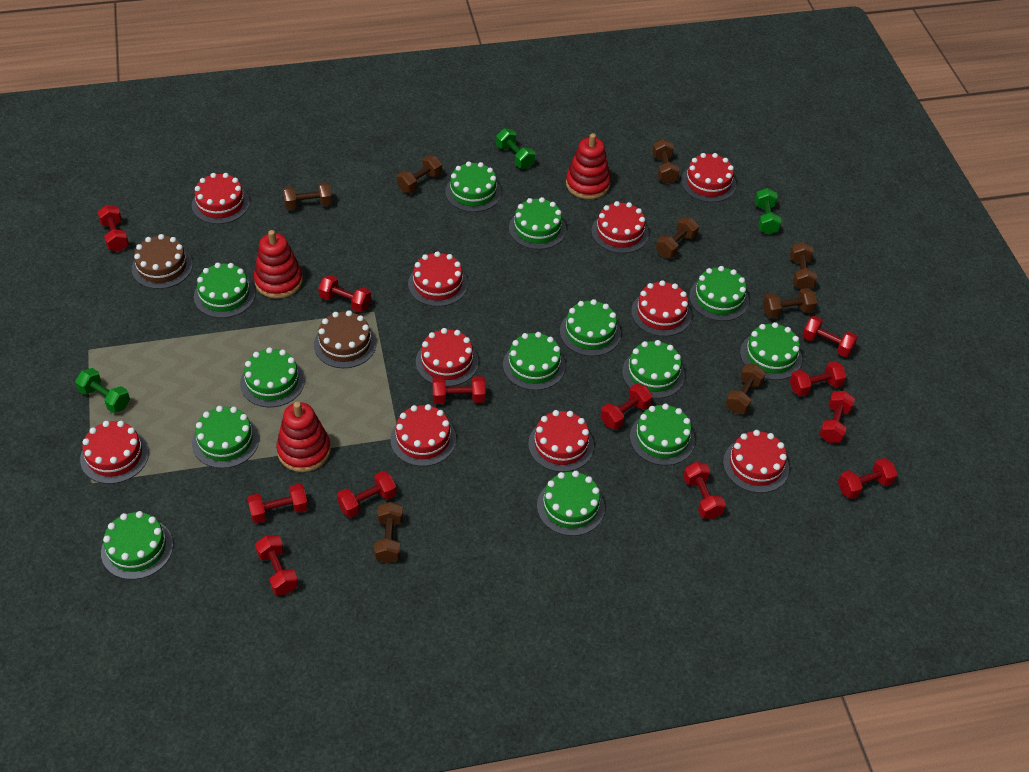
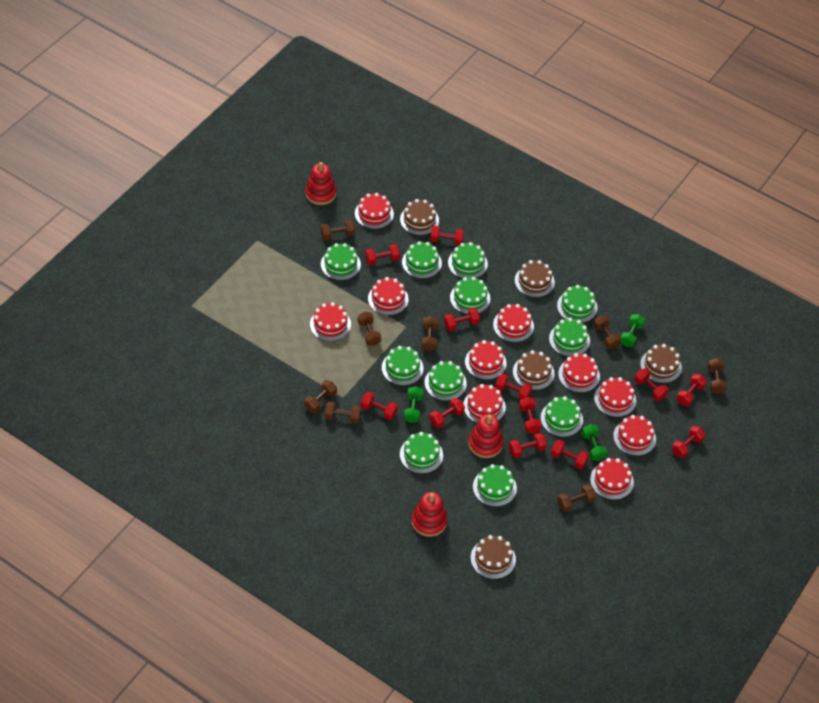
brown cake: 2 -> 5
green cake: 13 -> 11

